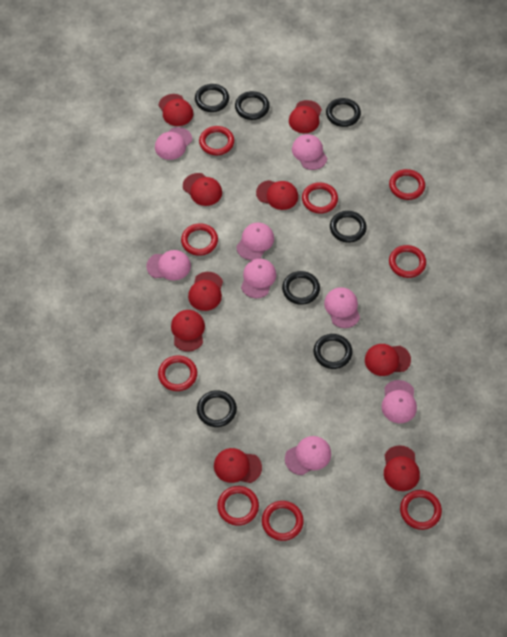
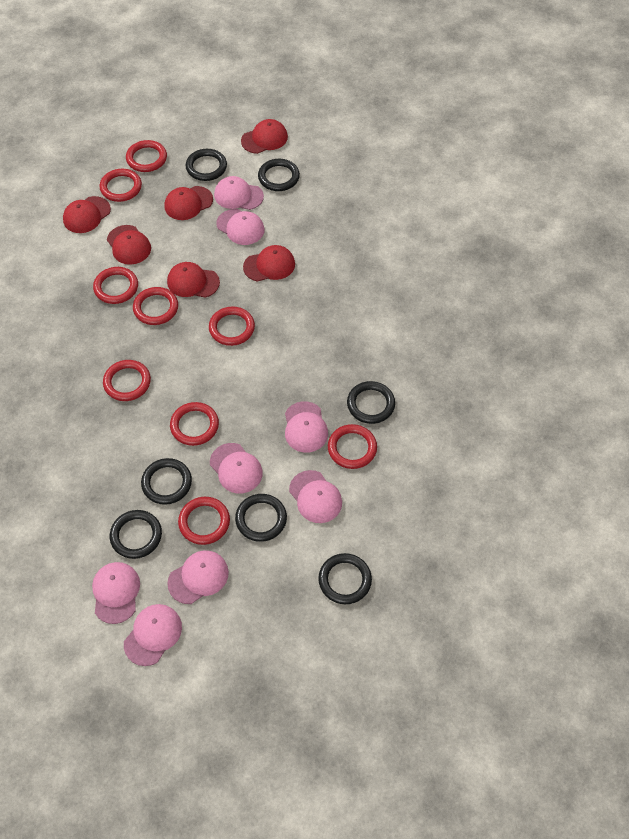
red cap: 9 -> 6

